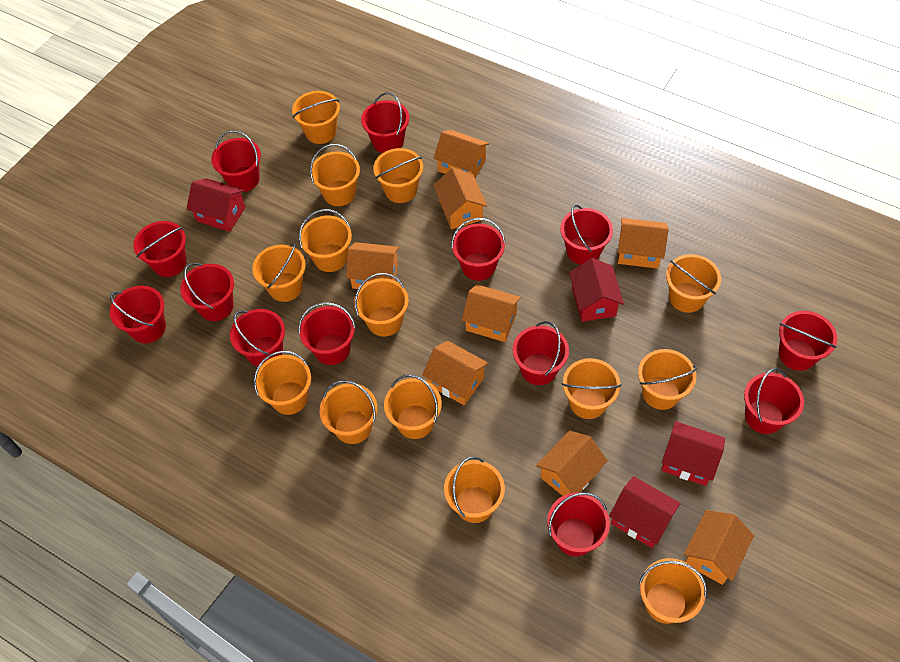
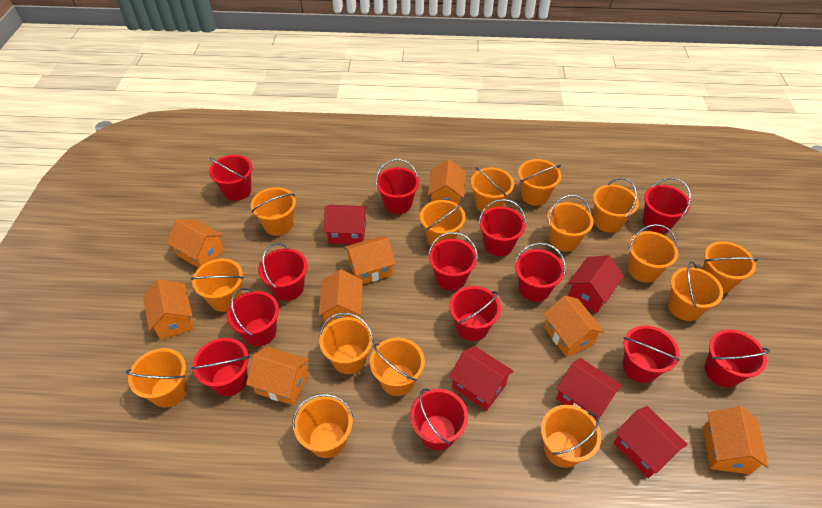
orange bucket: 14 -> 15
red house: 4 -> 5

